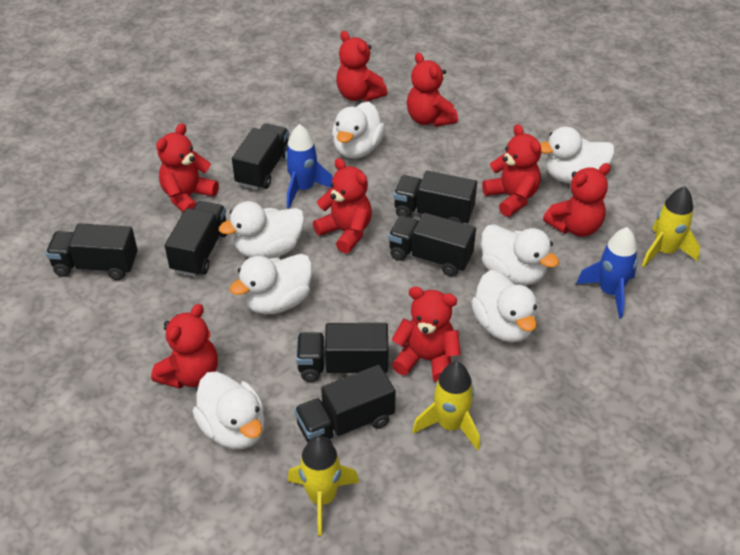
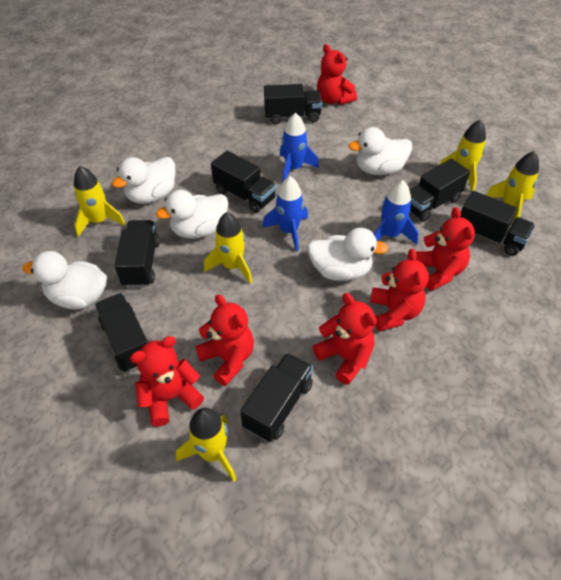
blue rocket: 2 -> 3
red teddy bear: 8 -> 6
white duck: 7 -> 5
yellow rocket: 3 -> 5

